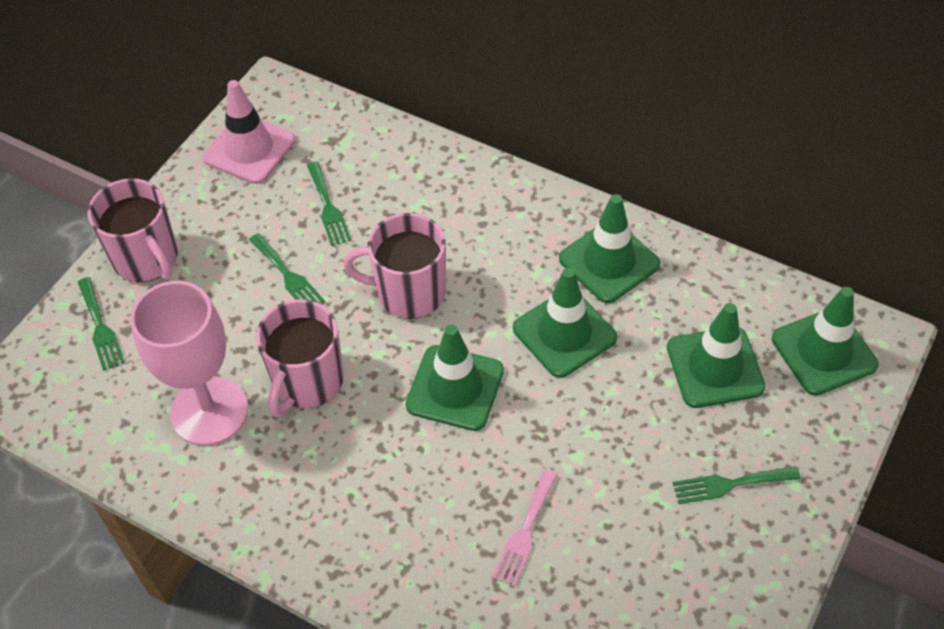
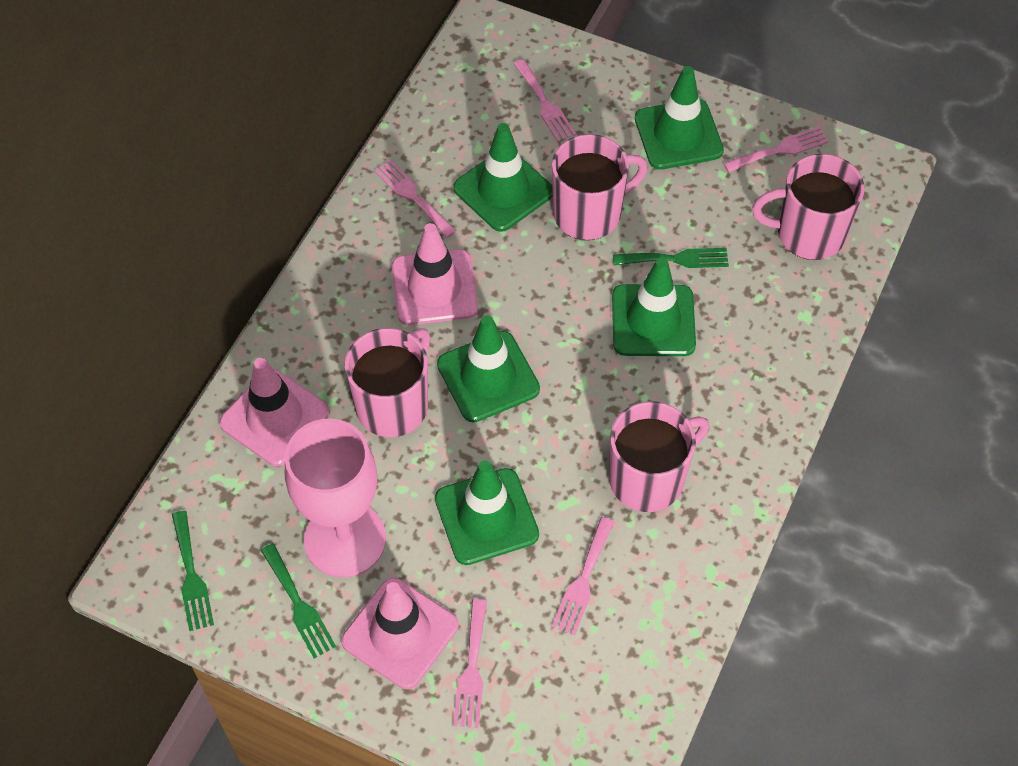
green fork: 4 -> 3
pink fork: 1 -> 5
pink mug: 3 -> 4
pink traffic cone: 1 -> 3

